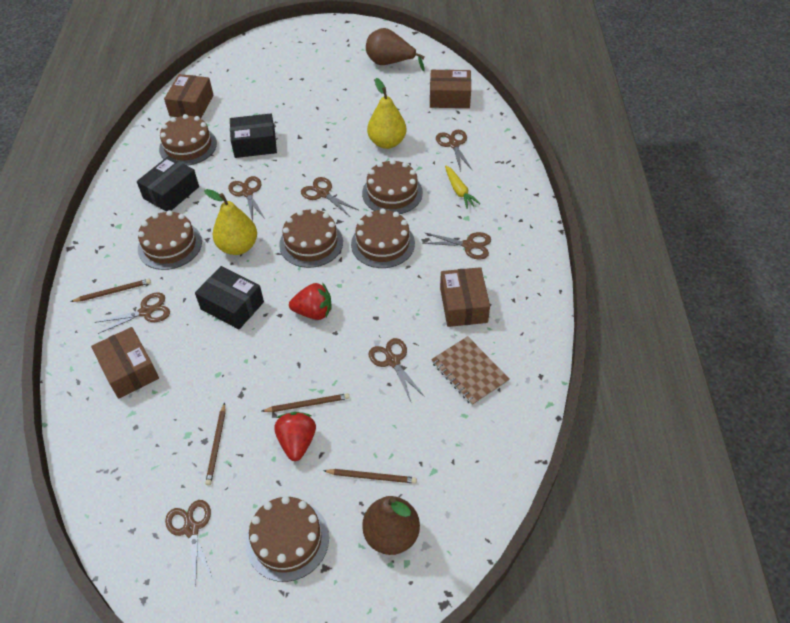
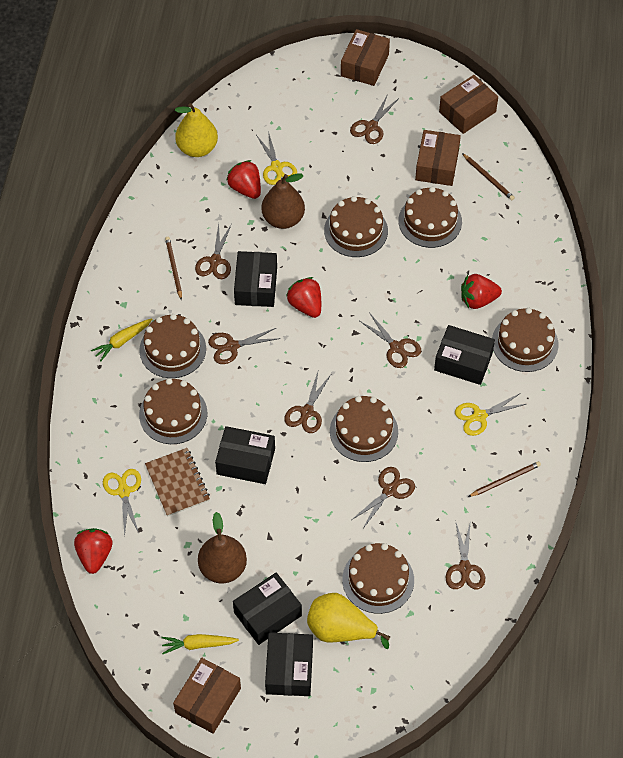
black box: 3 -> 5
brown cake: 6 -> 7
brown pencil: 4 -> 3
red strawberry: 2 -> 4
yellow carrot: 1 -> 2
yellow scissors: 0 -> 3

